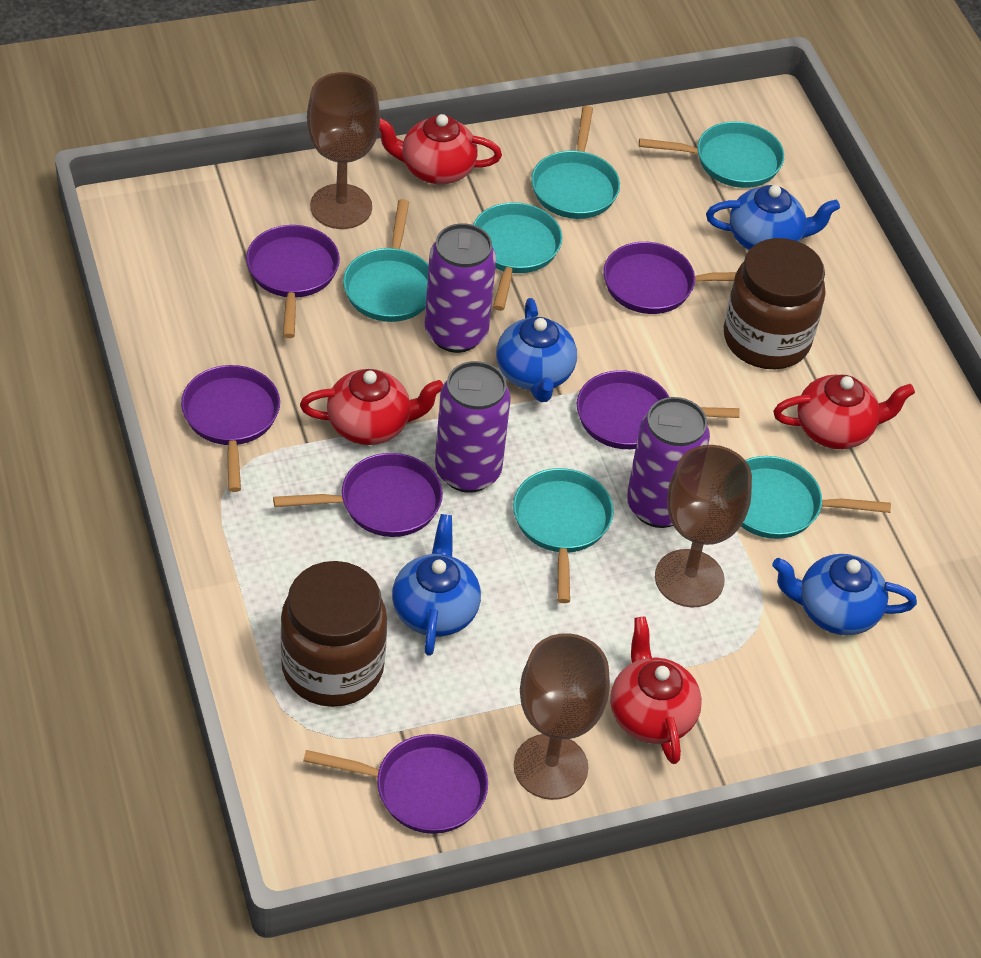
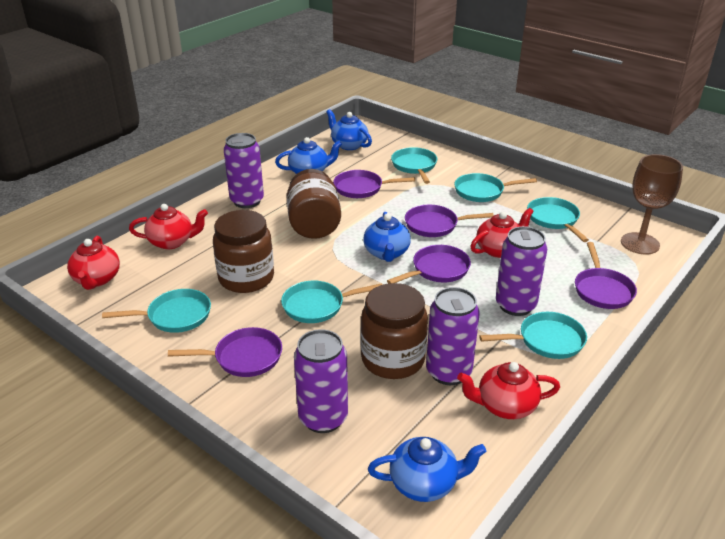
brown goblet: 3 -> 1
brown jar: 2 -> 3
purple can: 3 -> 4
purple pan: 6 -> 5

